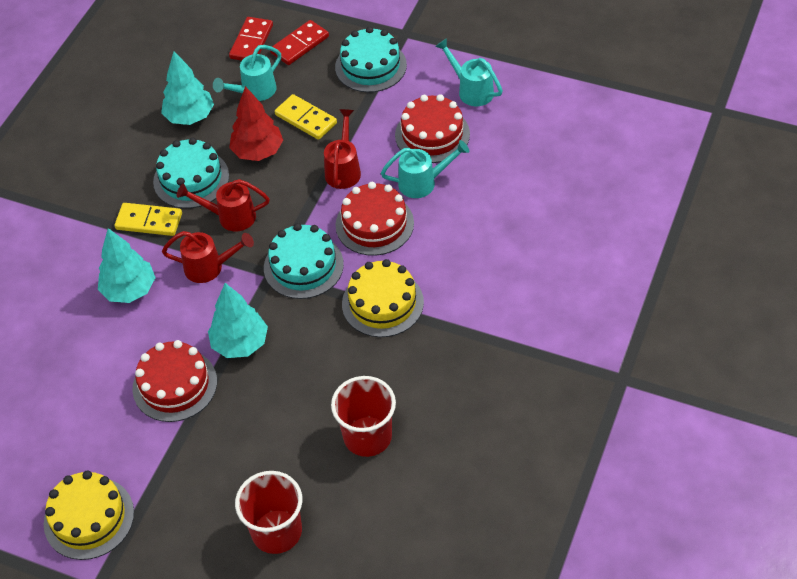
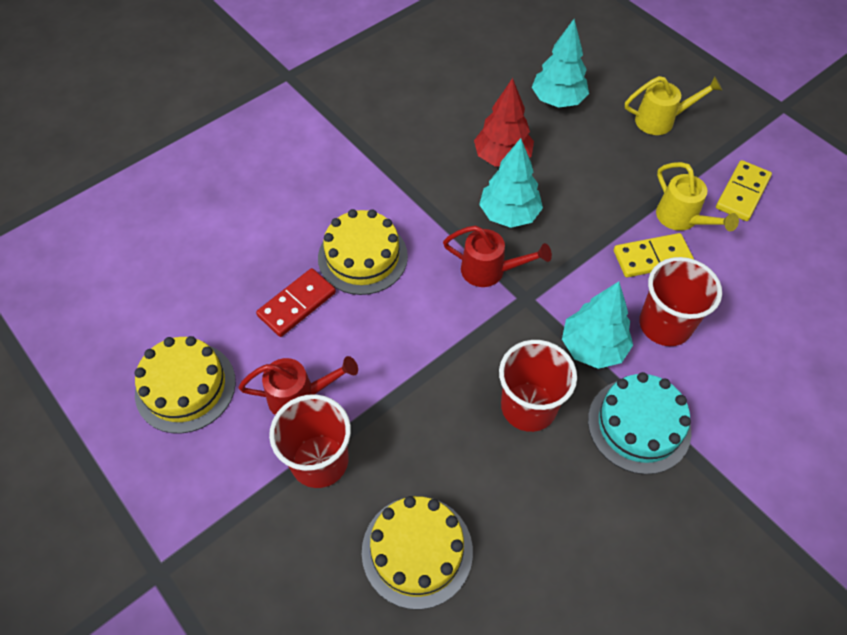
red cake: 3 -> 0
red cup: 2 -> 3
red domino: 2 -> 1
red watering can: 3 -> 2
turquoise cake: 3 -> 1
turquoise watering can: 3 -> 0
yellow cake: 2 -> 3
yellow watering can: 0 -> 2

